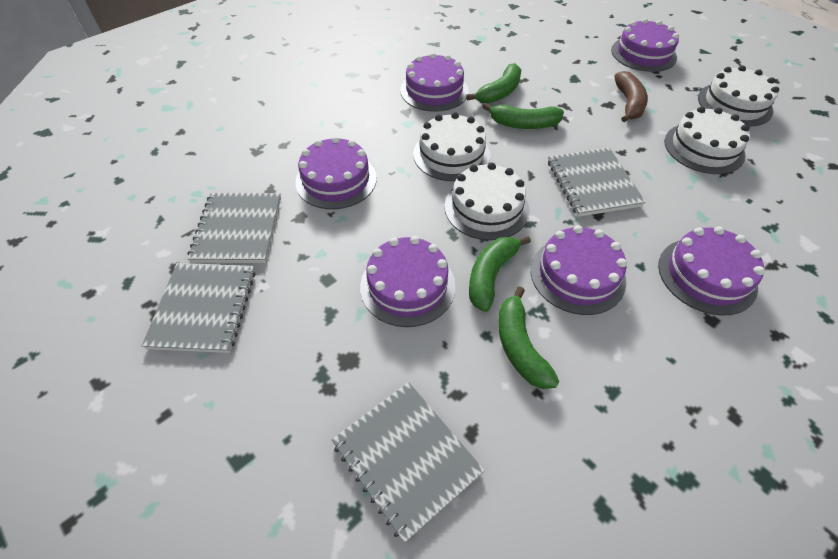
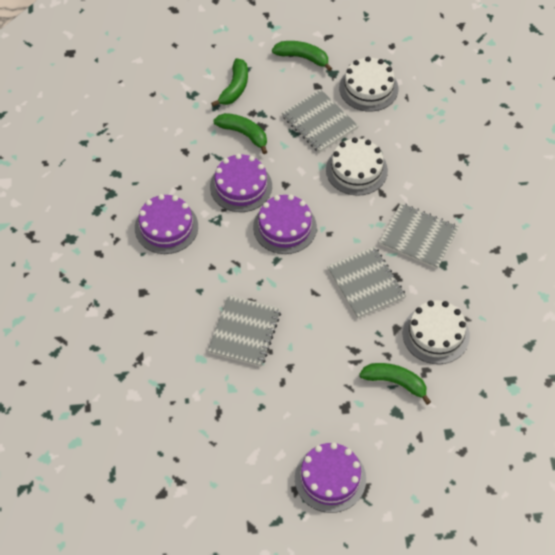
brown banana: 1 -> 0
purple cake: 6 -> 4
white cake: 4 -> 3

